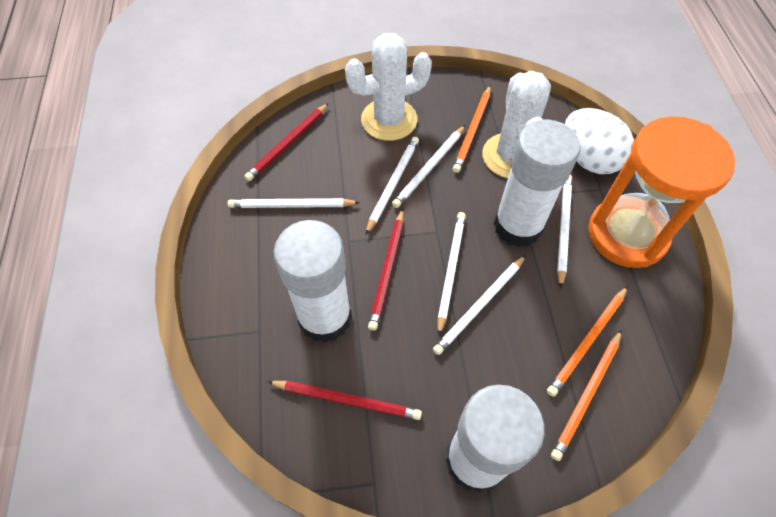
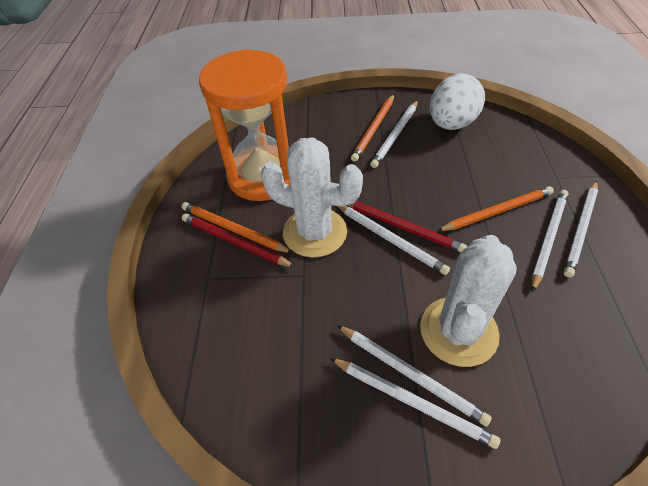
red pencil: 3 -> 2
white glue stick: 3 -> 0

